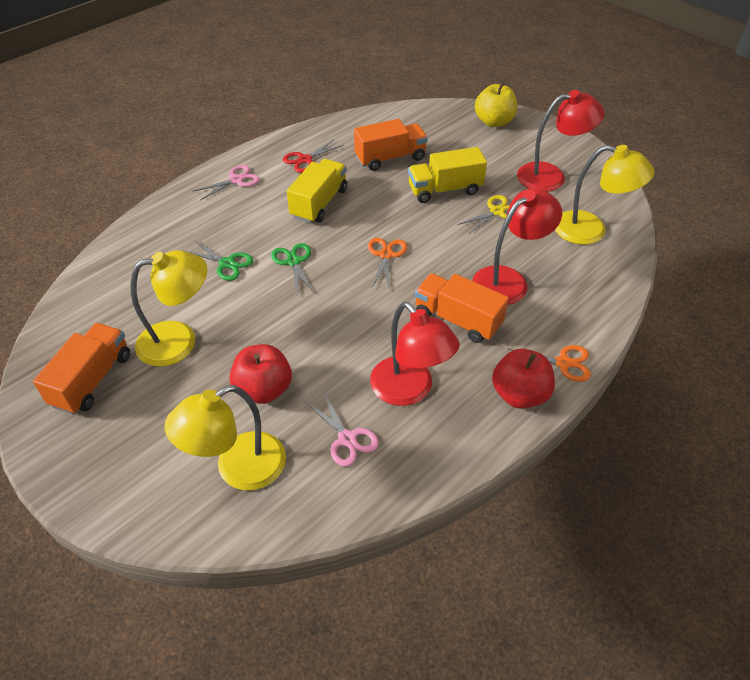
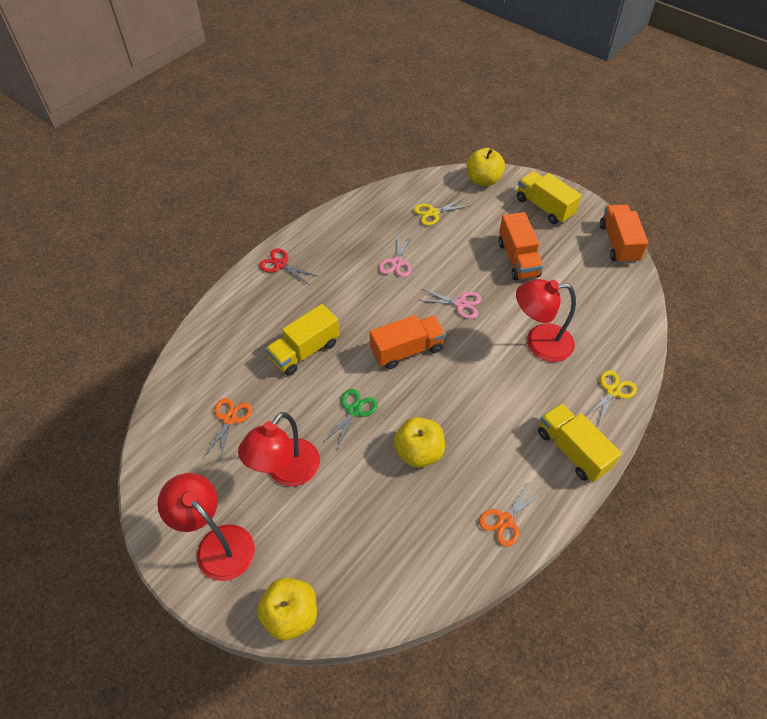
green scissors: 2 -> 1
red apple: 2 -> 0
yellow apple: 1 -> 3
yellow lamp: 3 -> 0
yellow scissors: 1 -> 2
yellow truck: 2 -> 3

